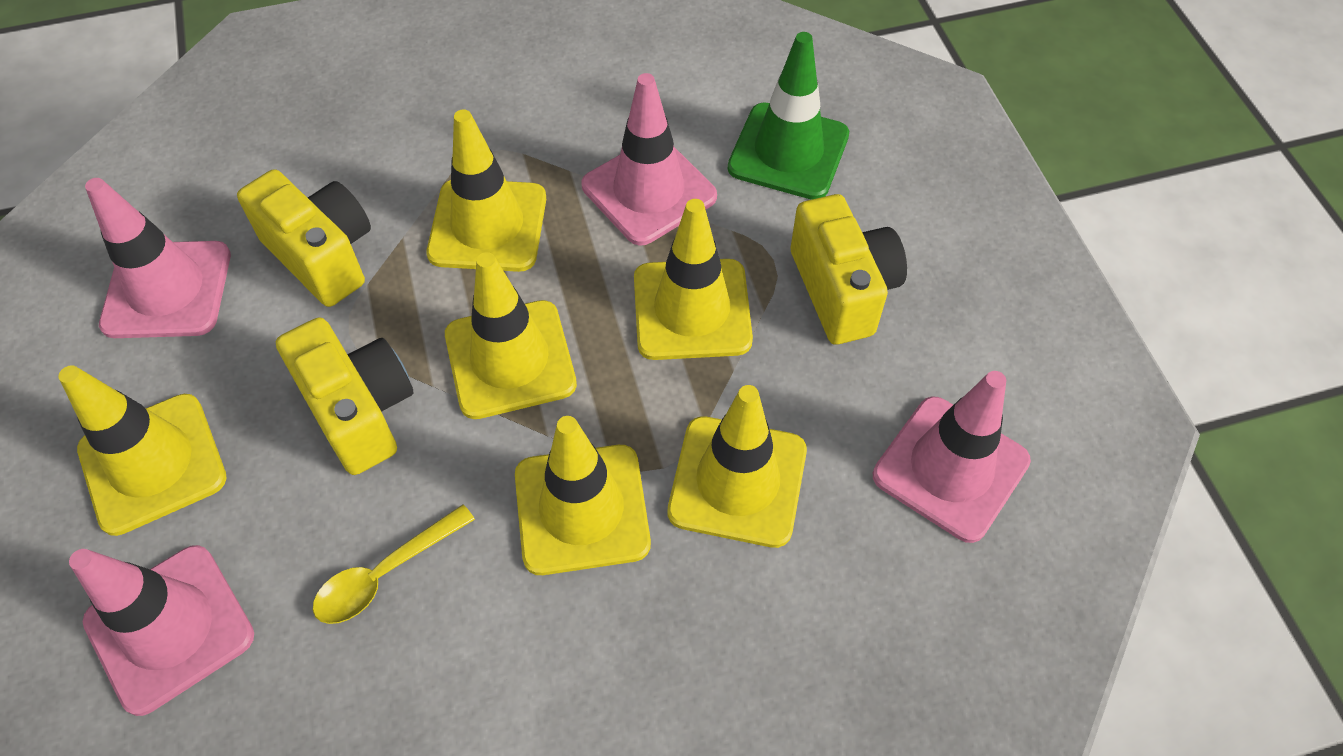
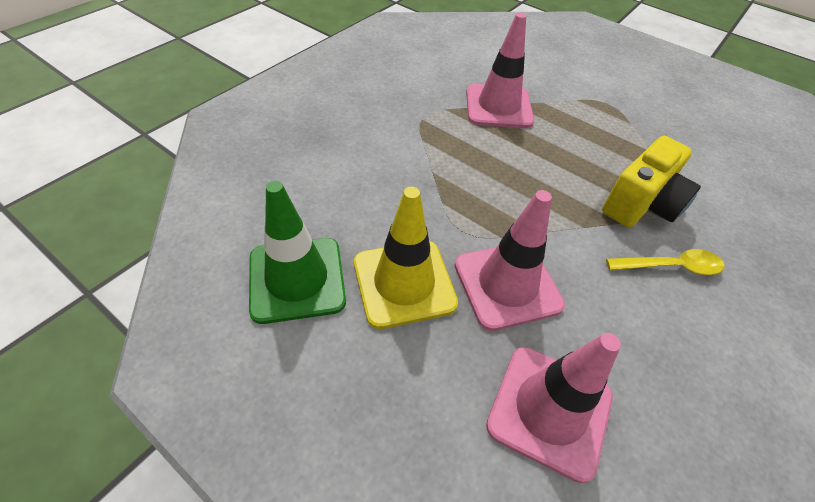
pink traffic cone: 4 -> 3
yellow camera: 3 -> 1
yellow traffic cone: 6 -> 1

